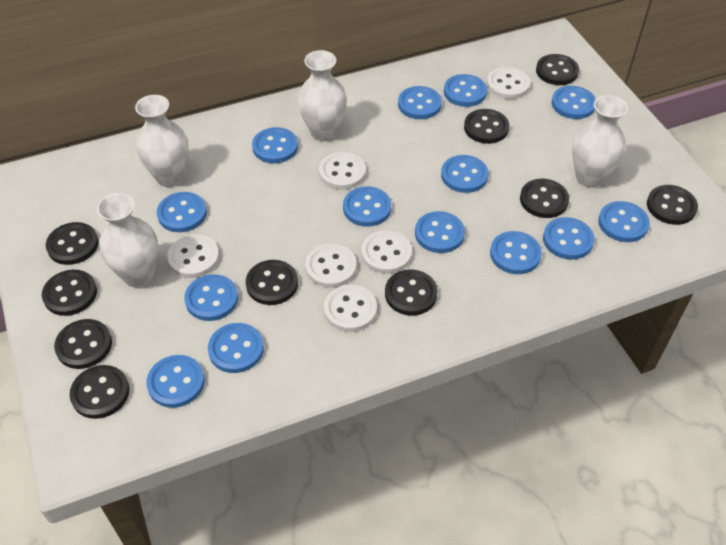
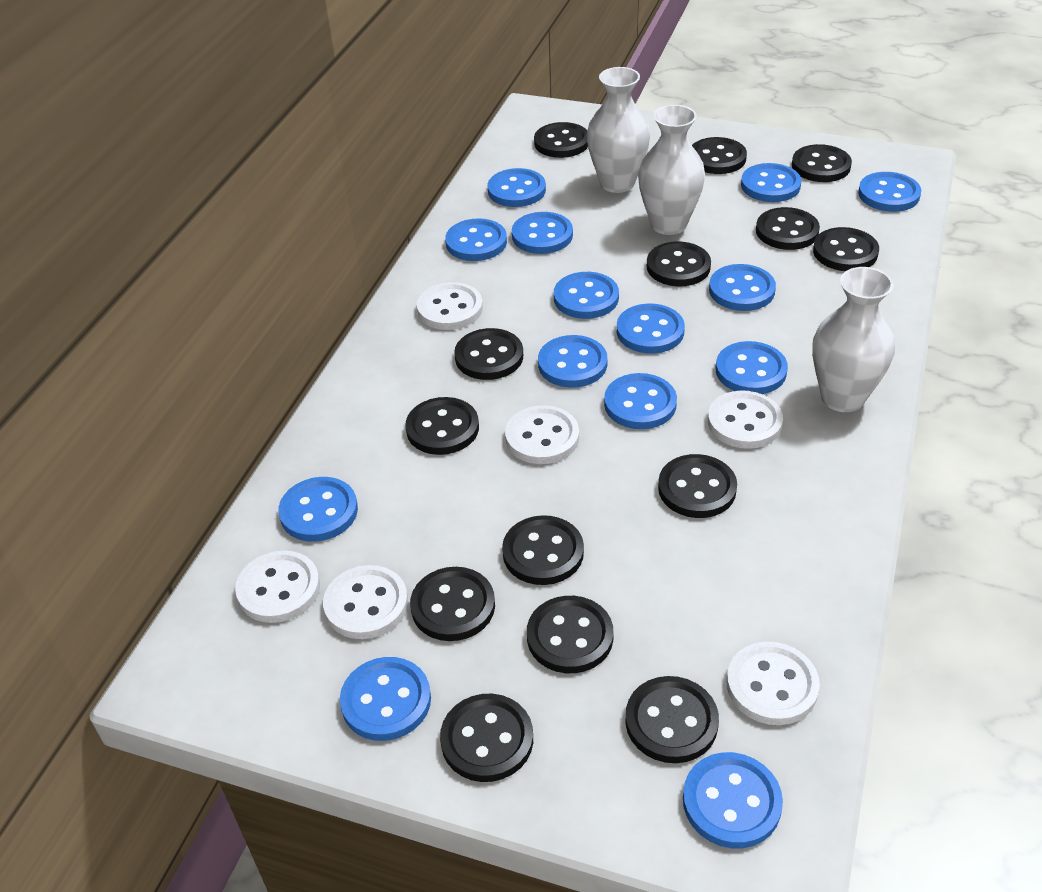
black button: 10 -> 14
white vase: 4 -> 3

